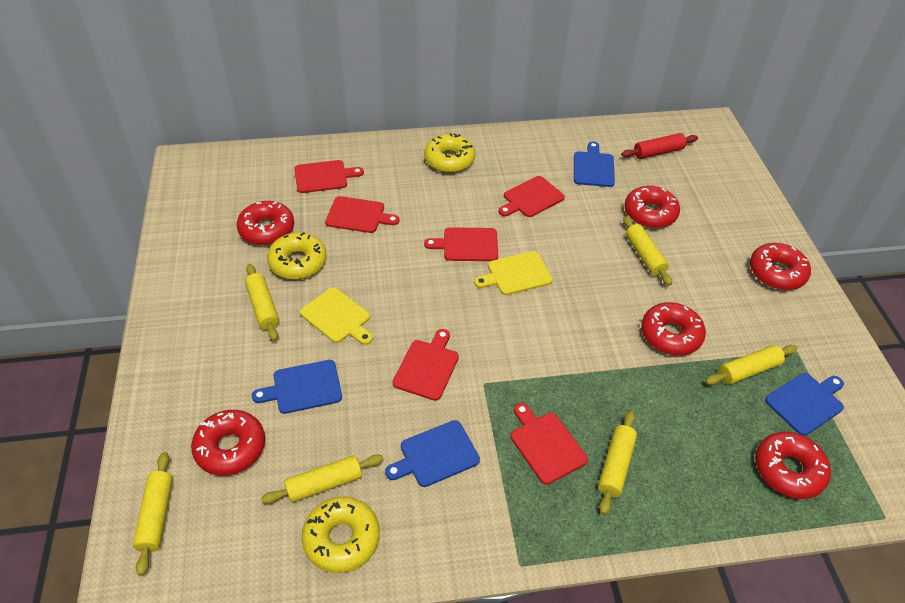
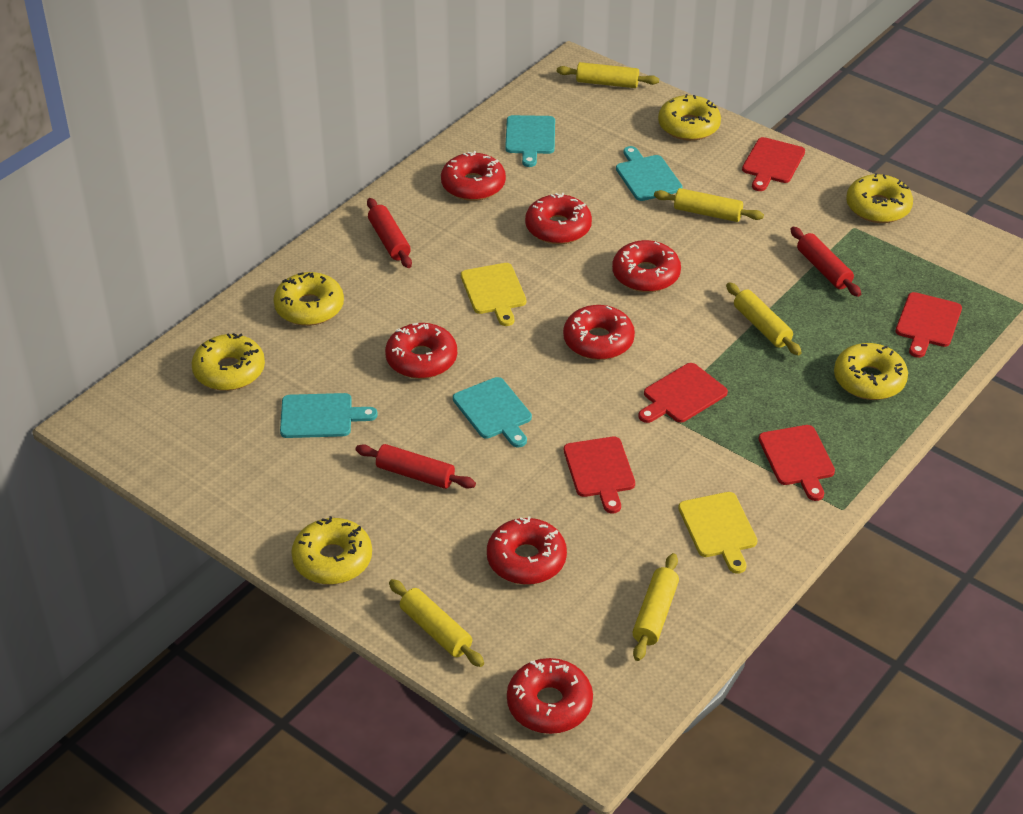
blue cutting board: 4 -> 0
red cutting board: 6 -> 5
red donut: 6 -> 7
red rolling pin: 1 -> 3
turquoise cutting board: 0 -> 4
yellow donut: 3 -> 6
yellow rolling pin: 6 -> 5

